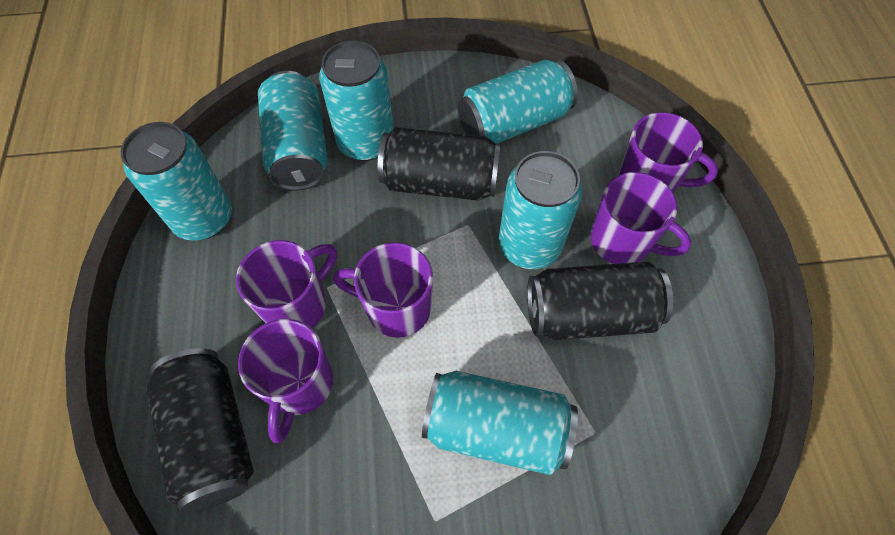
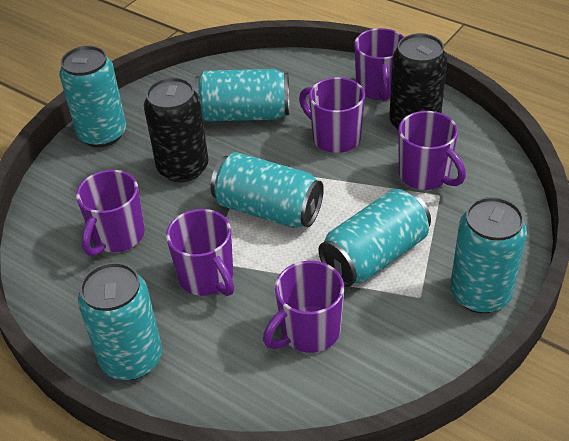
black can: 3 -> 2
purple mug: 5 -> 6

